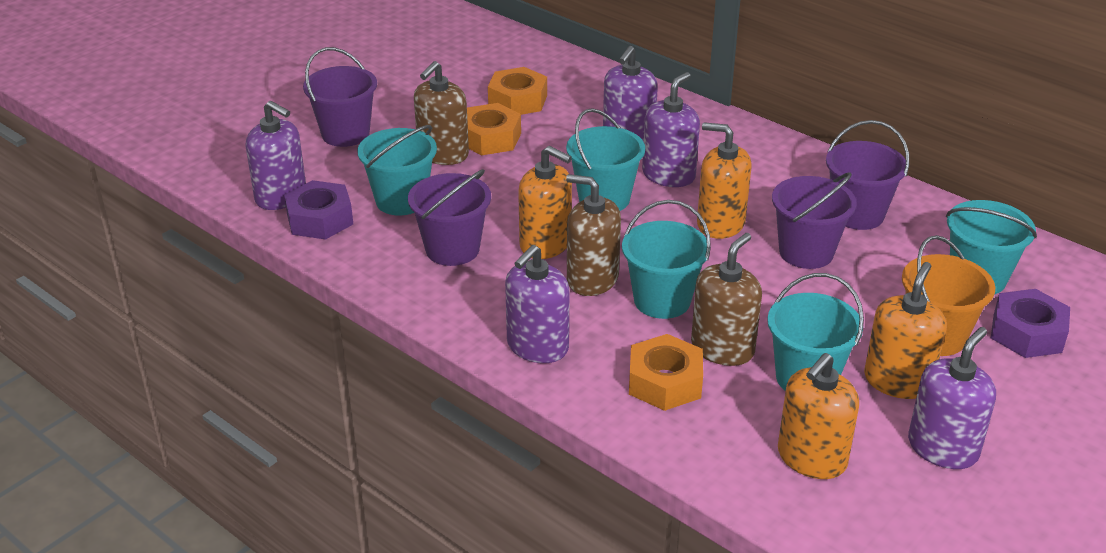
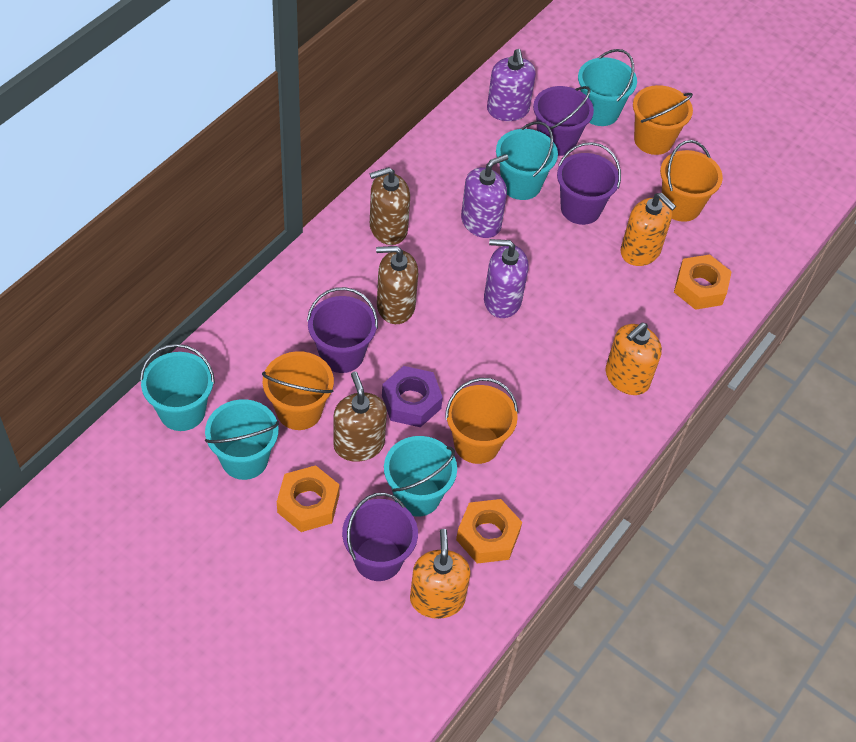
orange bucket: 1 -> 4
orange soap dispenser: 4 -> 3
purple nut: 2 -> 1
purple soap dispenser: 5 -> 3

